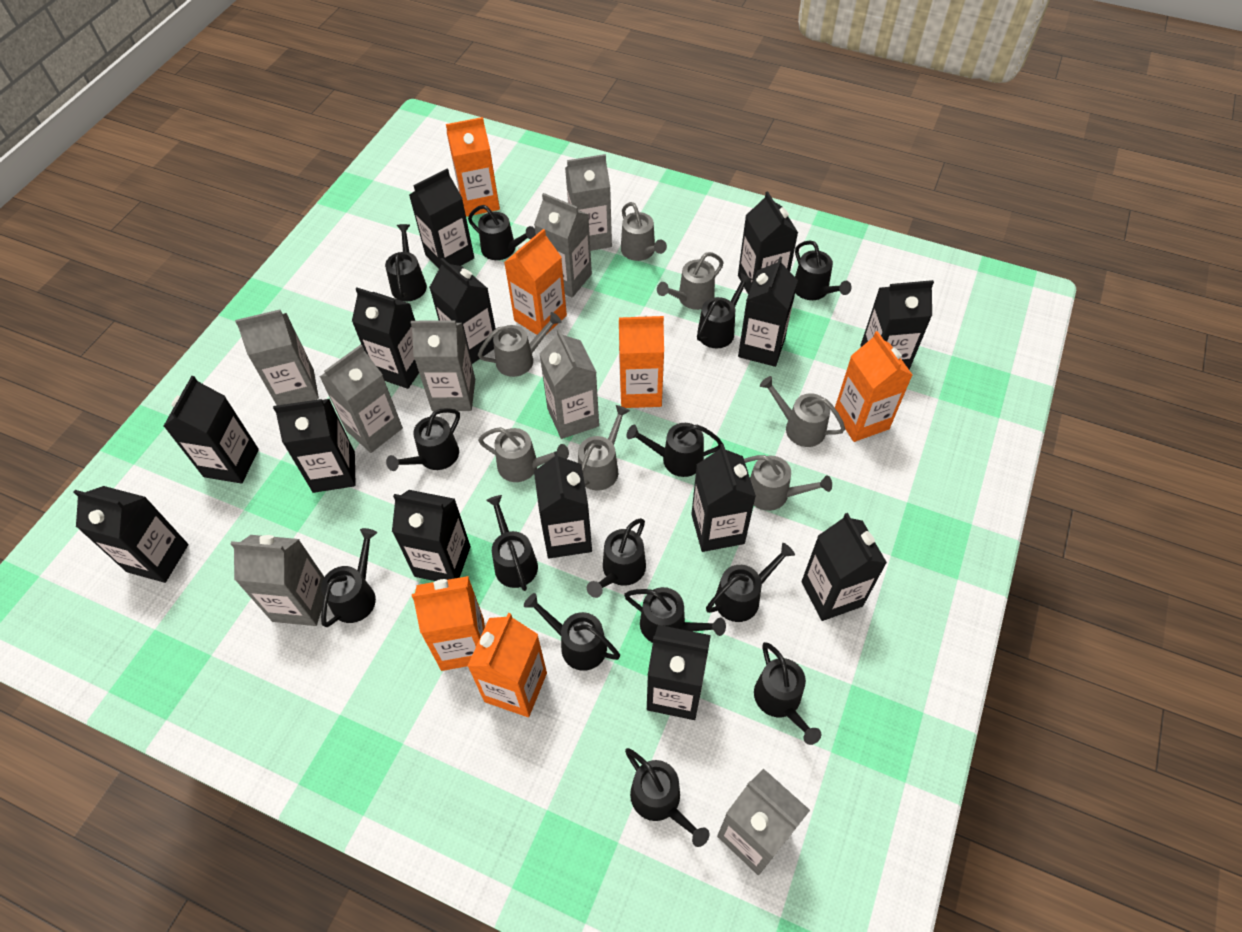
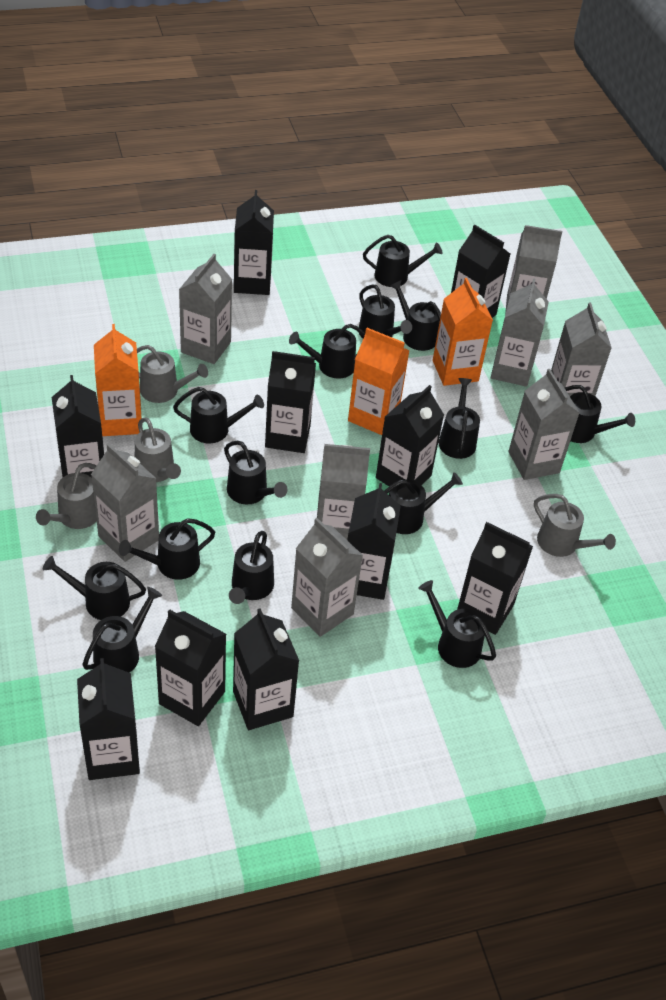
black carton: 14 -> 10
grey watering can: 7 -> 4
orange carton: 6 -> 3

